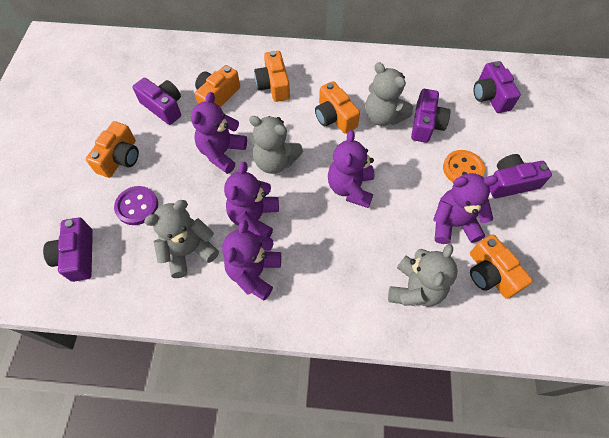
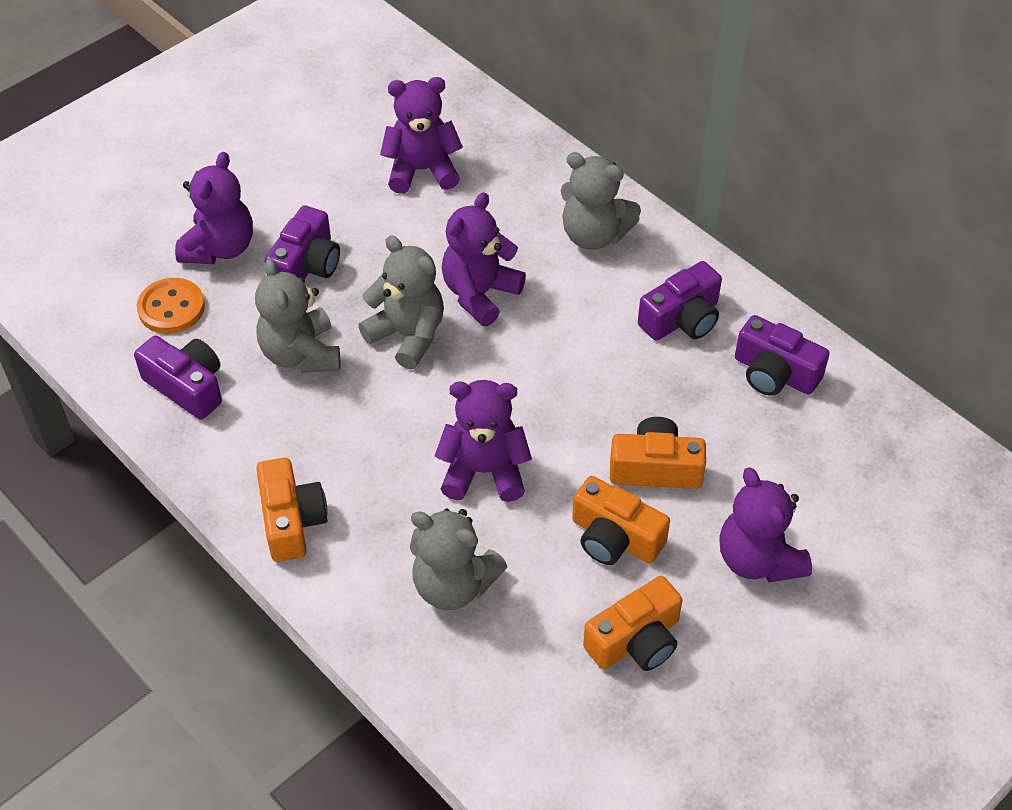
orange camera: 5 -> 4
purple button: 1 -> 0
purple camera: 5 -> 4

